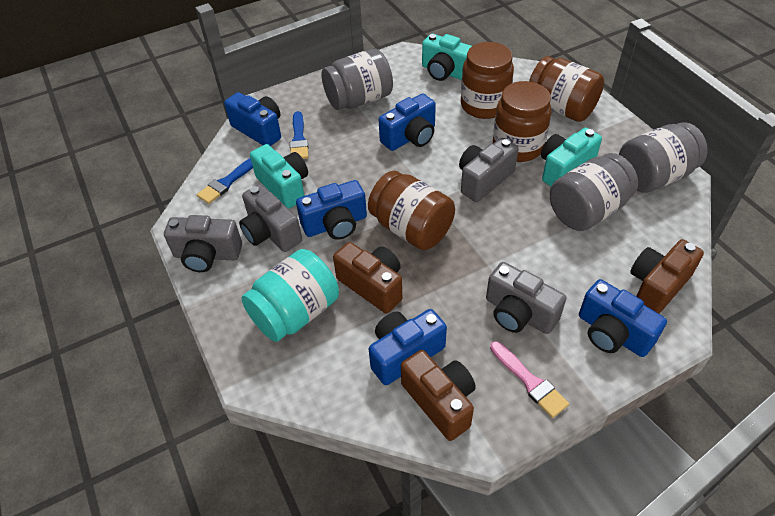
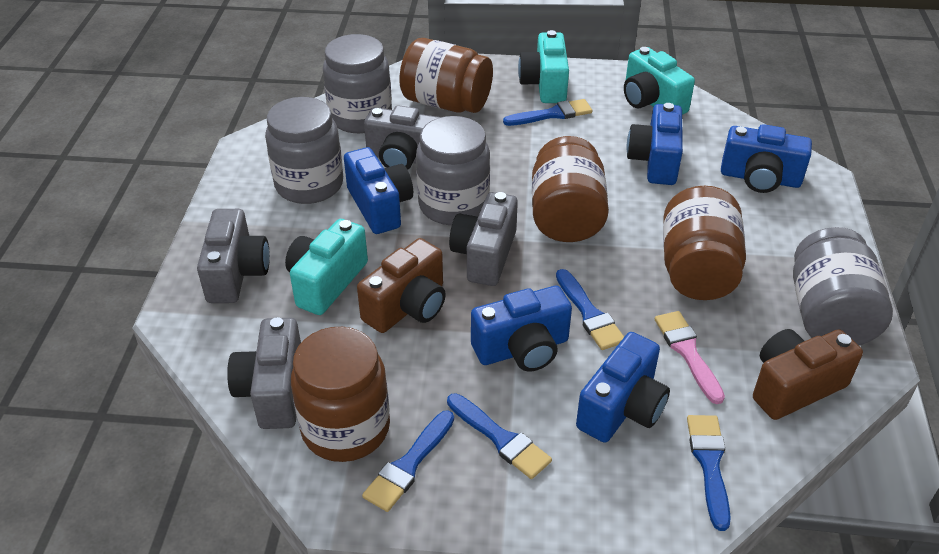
blue brush: 2 -> 5
brown camera: 3 -> 2
grey jar: 3 -> 4
turquoise jar: 1 -> 0

